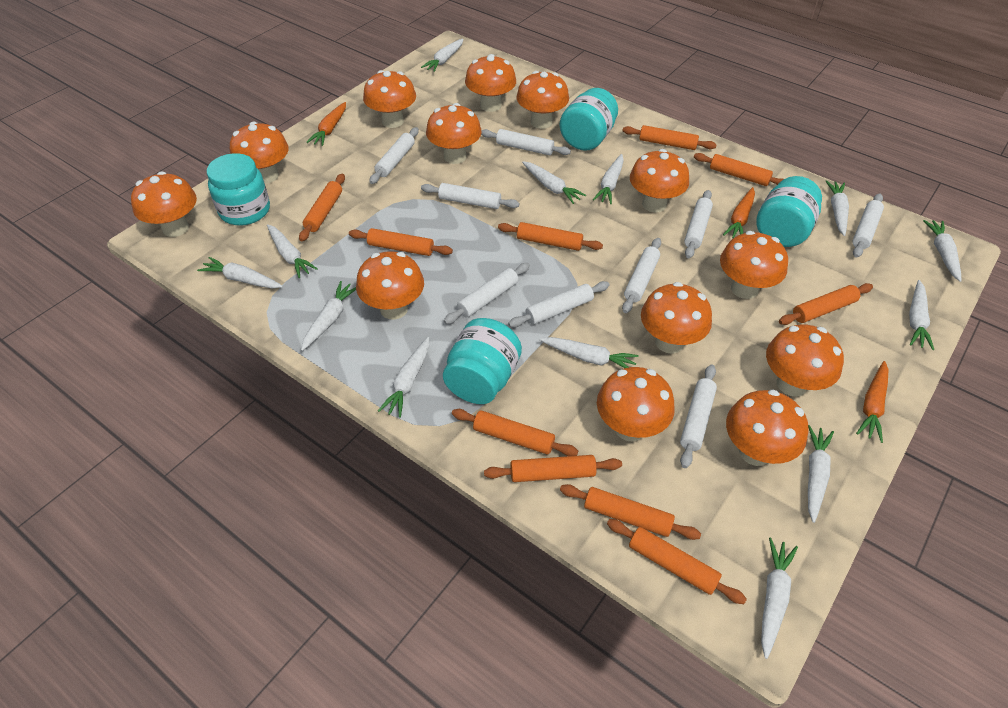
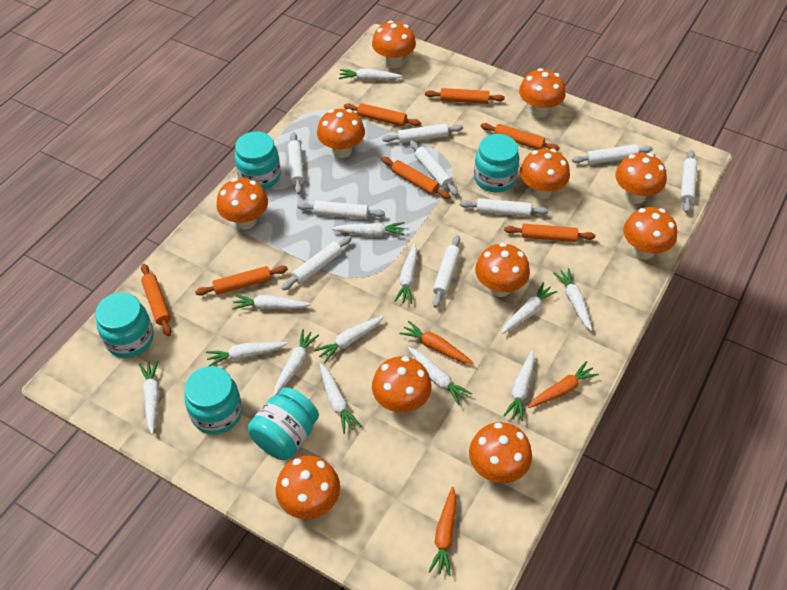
orange mushroom: 13 -> 11
orange rolling pin: 10 -> 7
turquoise jar: 4 -> 5

